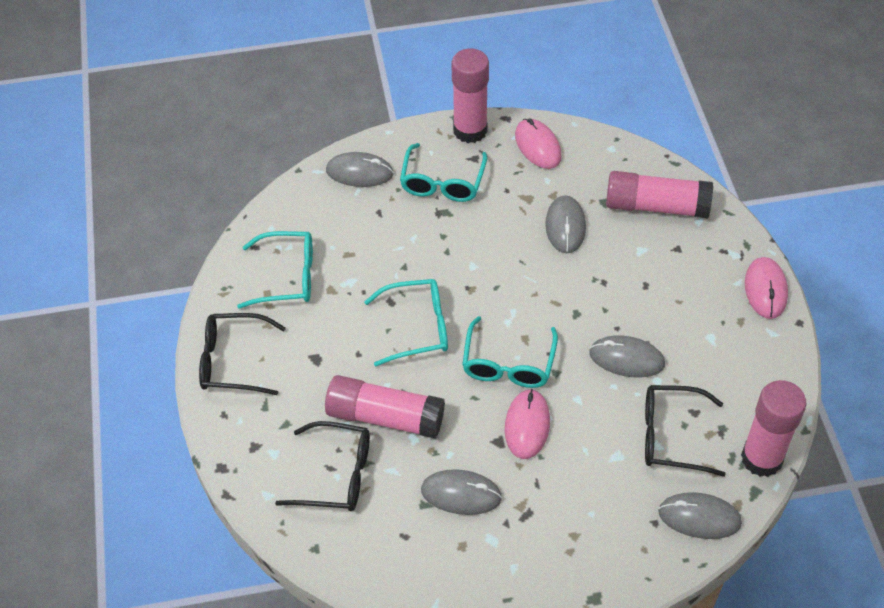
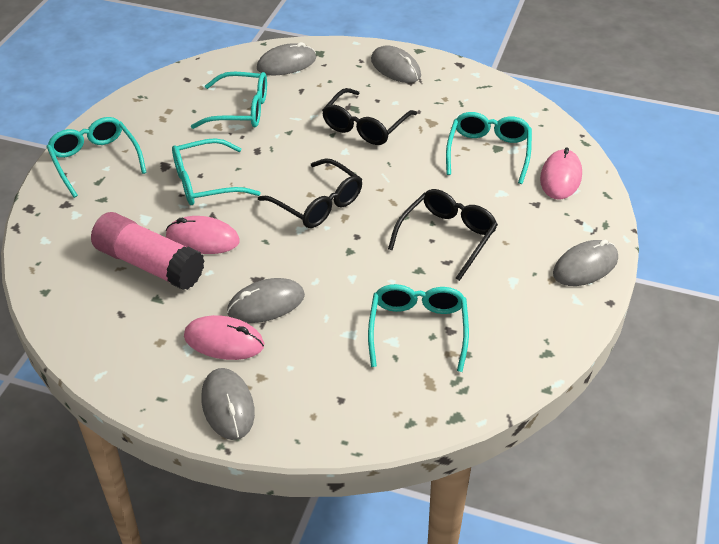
pink glue stick: 4 -> 1
turquoise glasses: 4 -> 5

